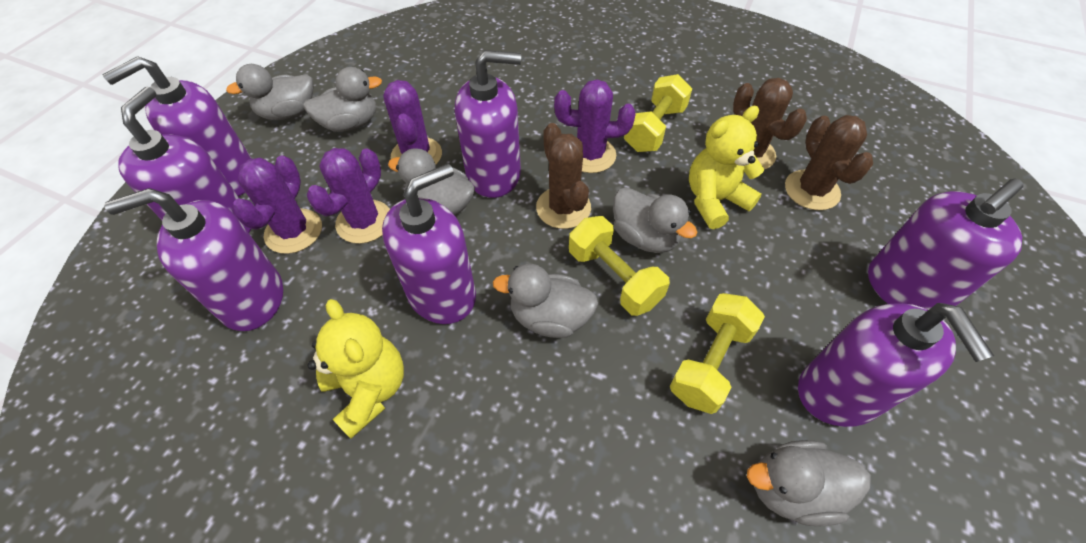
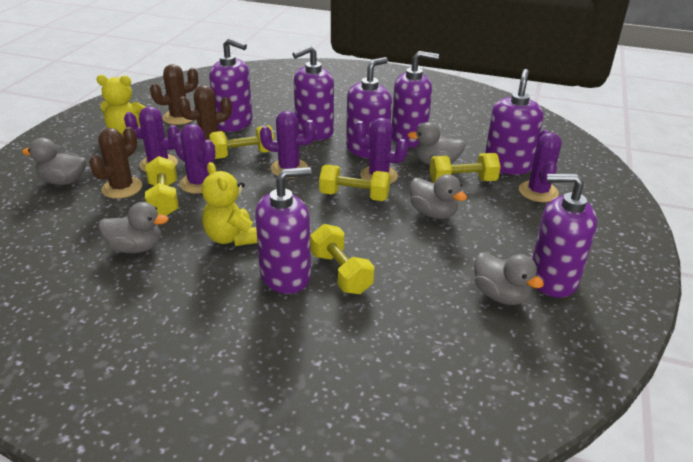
grey duck: 6 -> 5
purple cactus: 4 -> 5
yellow dumbbell: 3 -> 5

